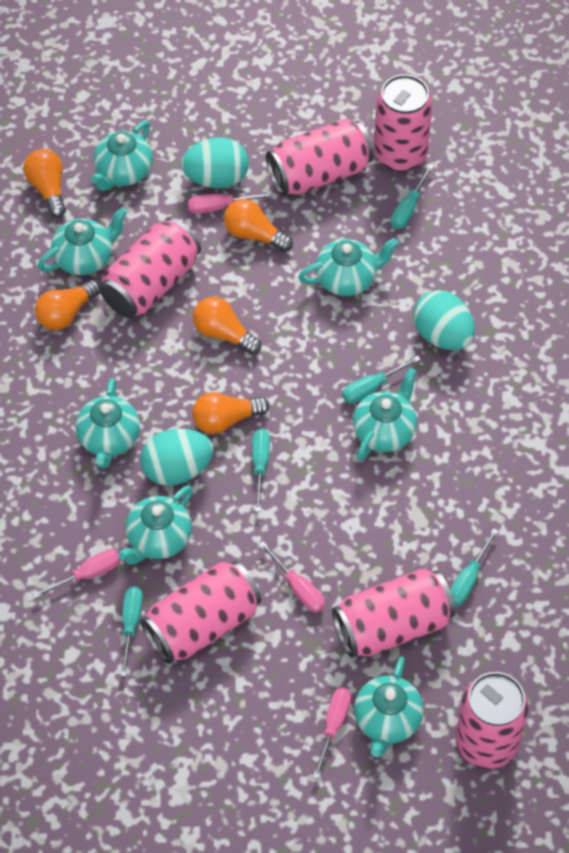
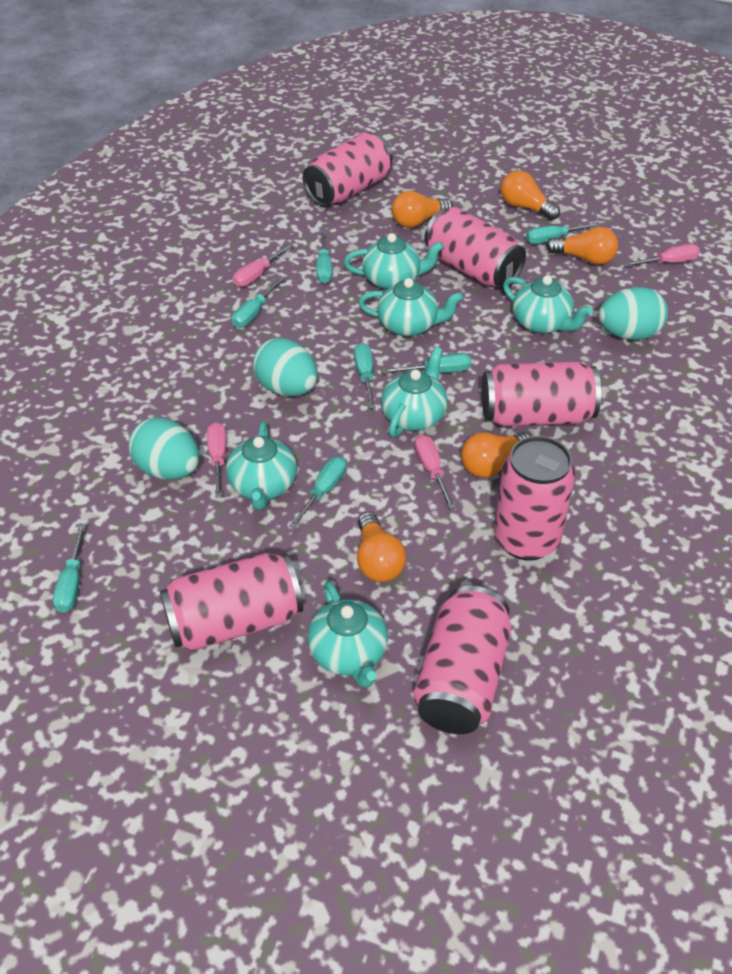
turquoise screwdriver: 5 -> 7
turquoise teapot: 7 -> 6

